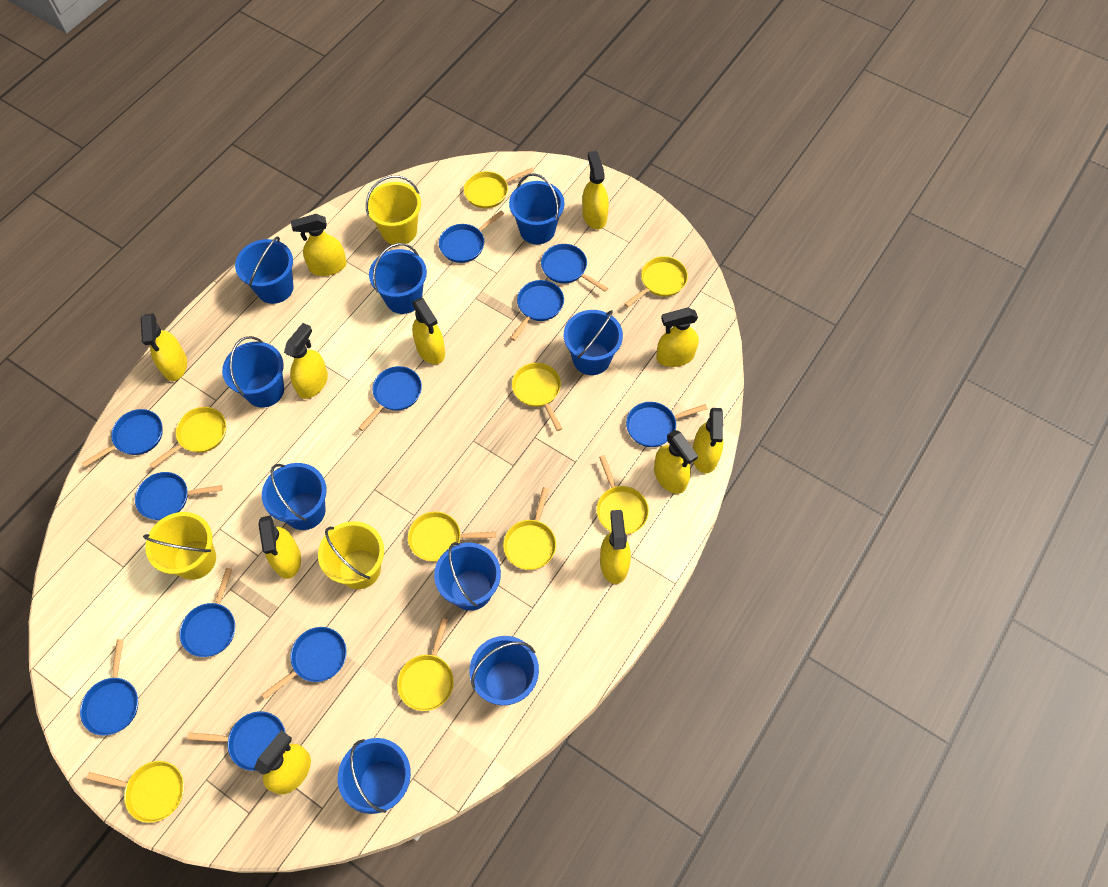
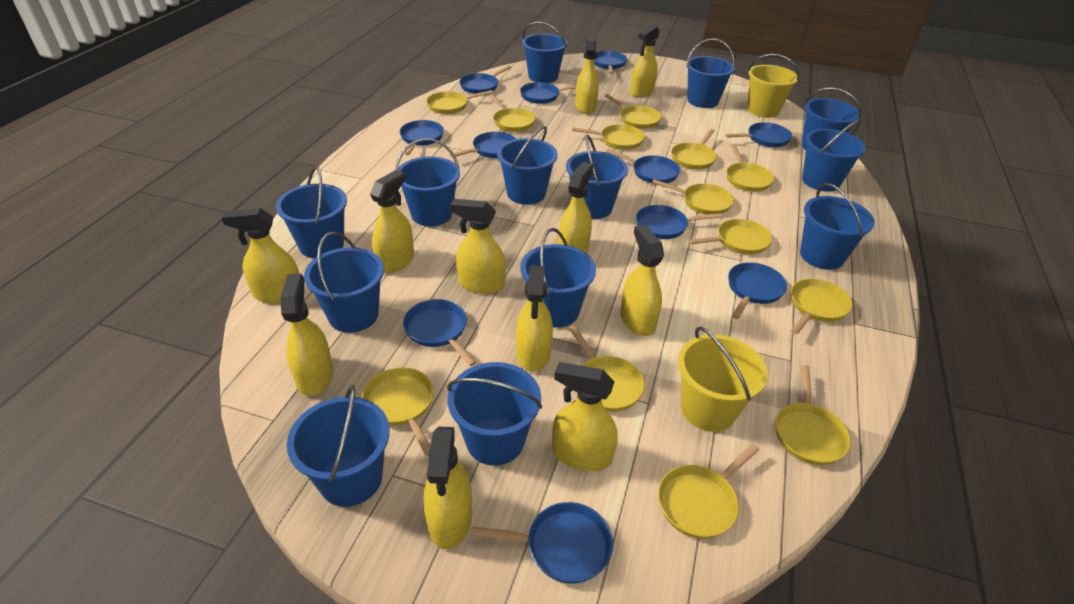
blue bucket: 9 -> 13
yellow bucket: 3 -> 2
yellow pan: 9 -> 13

